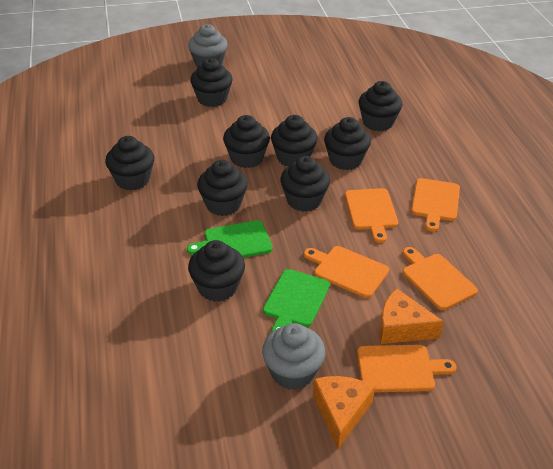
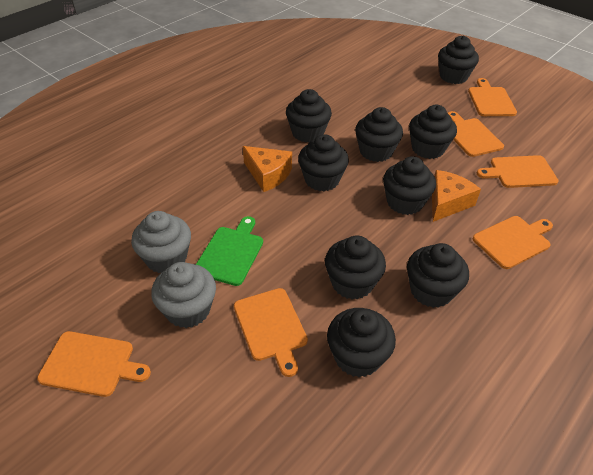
green cutting board: 2 -> 1
orange cutting board: 5 -> 6

